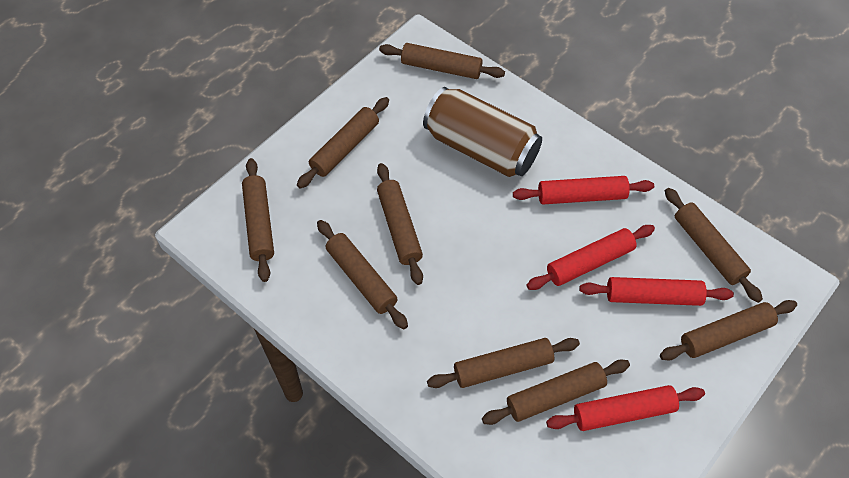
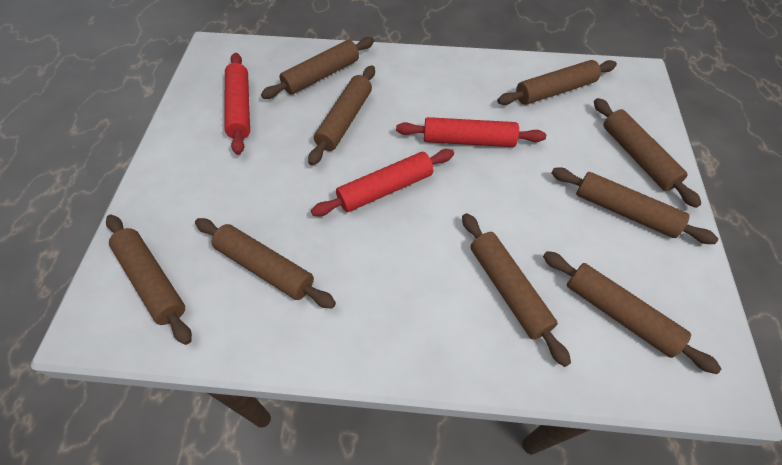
brown can: 1 -> 0
red rolling pin: 4 -> 3

